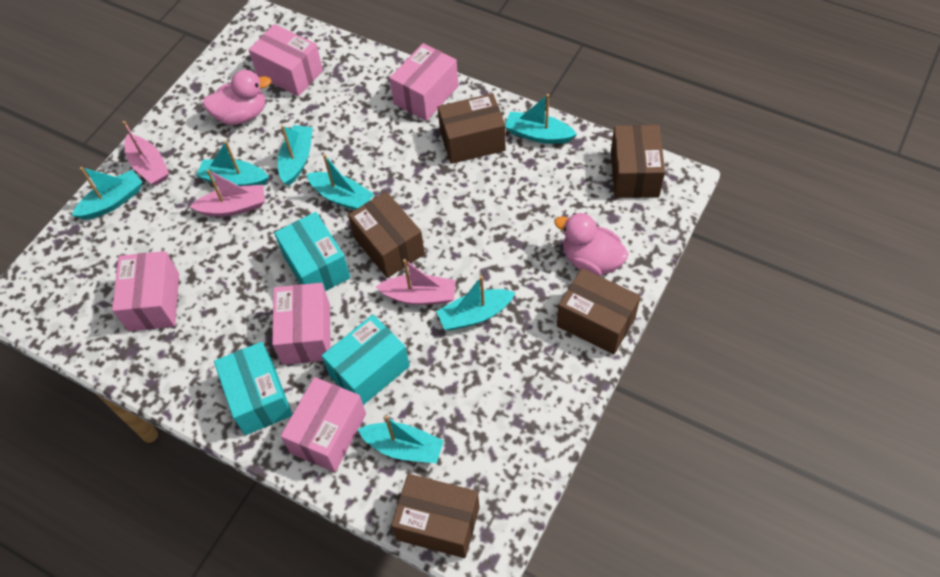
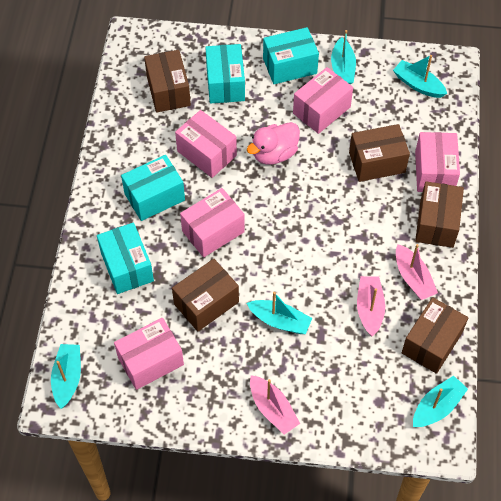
pink duck: 2 -> 1
turquoise boat: 7 -> 5
turquoise box: 3 -> 4

